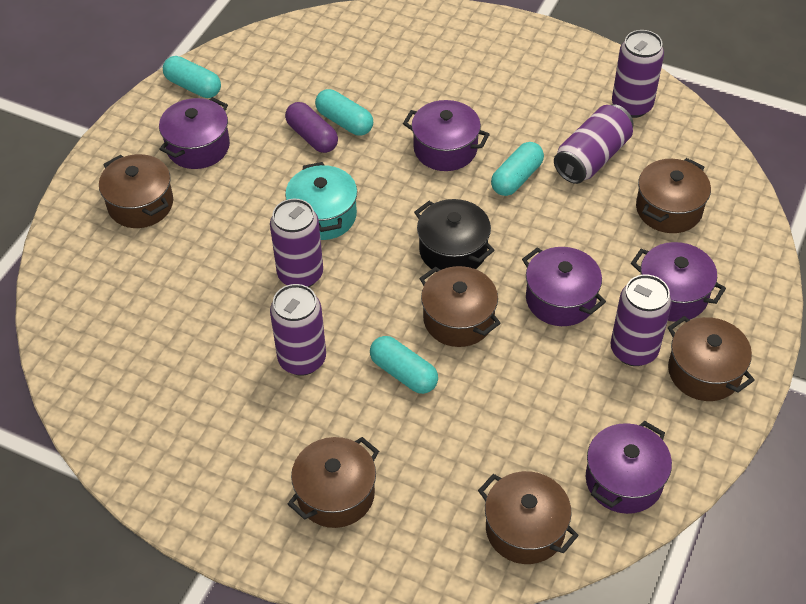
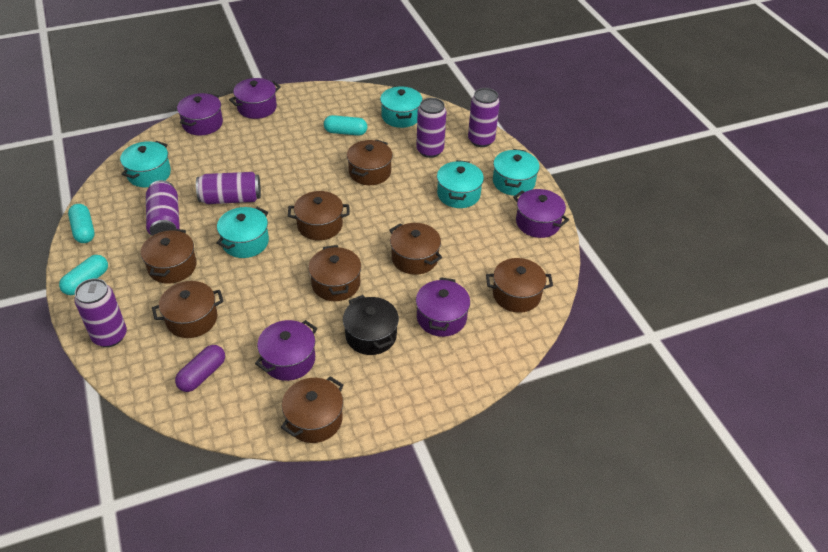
brown pot: 6 -> 8
turquoise capsule: 4 -> 3
turquoise pot: 1 -> 5

